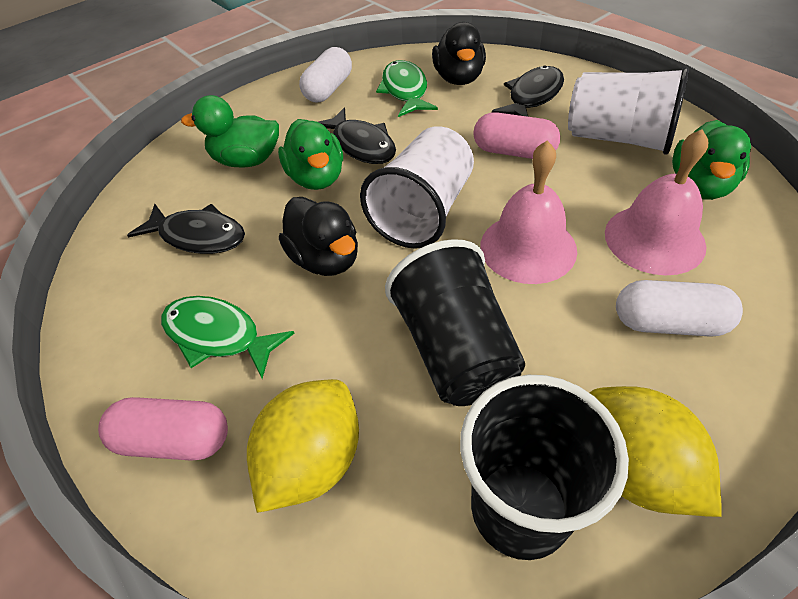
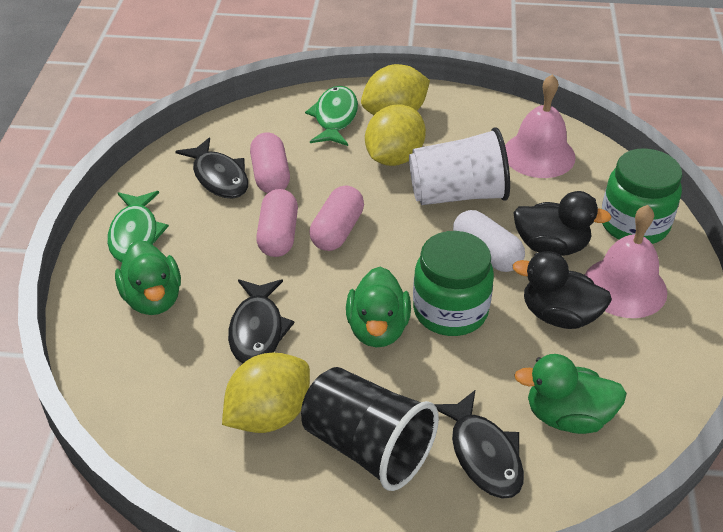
black cup: 2 -> 1
green jar: 0 -> 2
pink capsule: 2 -> 3
white capsule: 2 -> 1
white cup: 2 -> 1
yellow lemon: 2 -> 3

